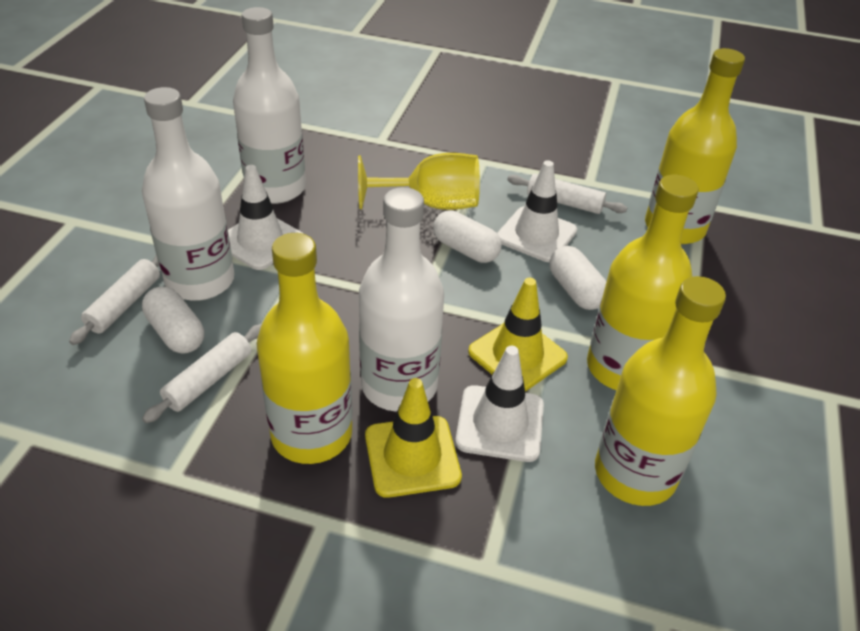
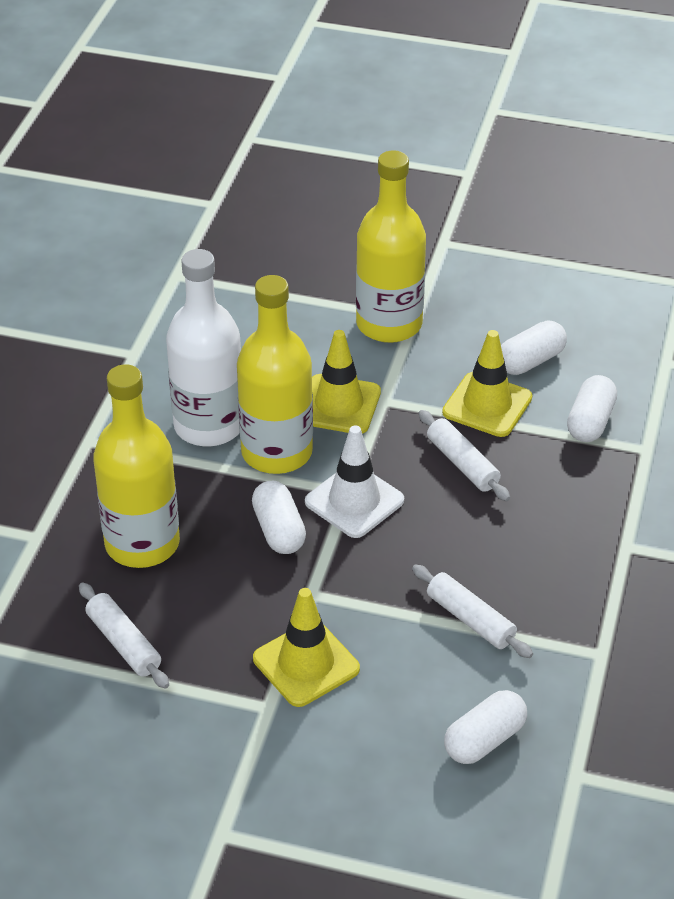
white bottle: 3 -> 1
white capsule: 3 -> 4
white traffic cone: 3 -> 1
yellow bottle: 4 -> 3
yellow goblet: 1 -> 0
yellow traffic cone: 2 -> 3

